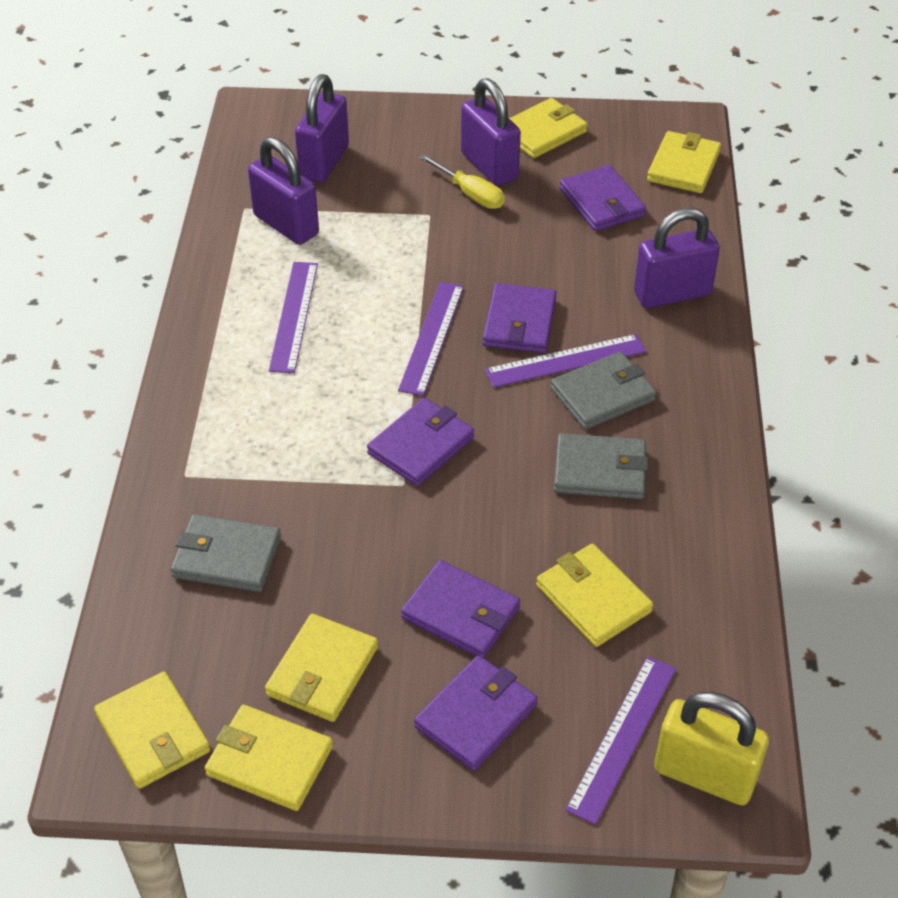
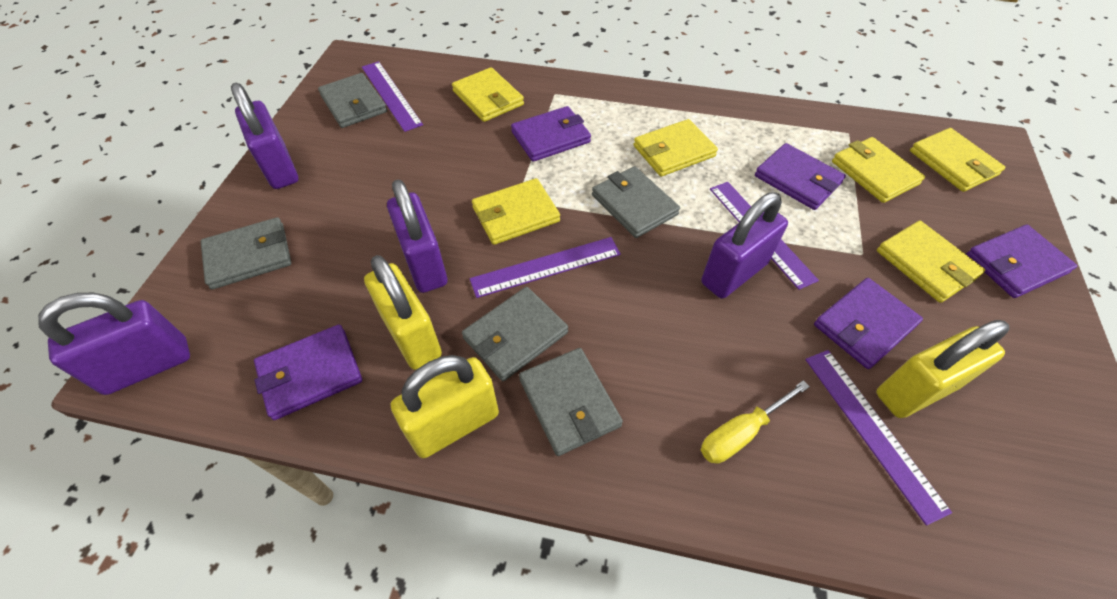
grey wallet: 3 -> 5
yellow padlock: 1 -> 3

